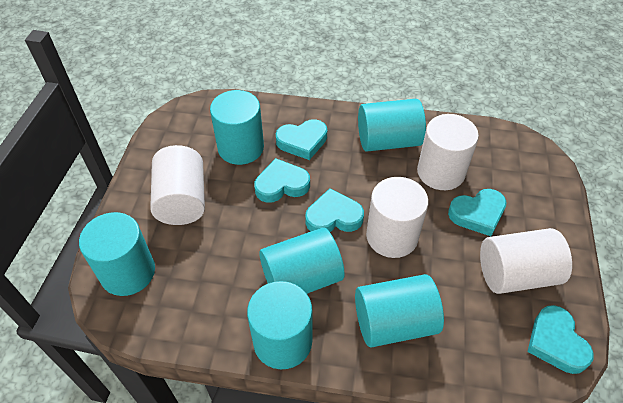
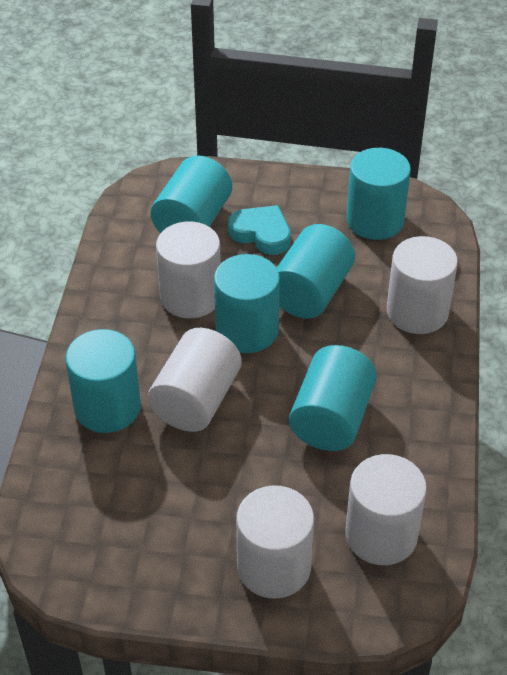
turquoise heart: 5 -> 1
white cylinder: 4 -> 5

